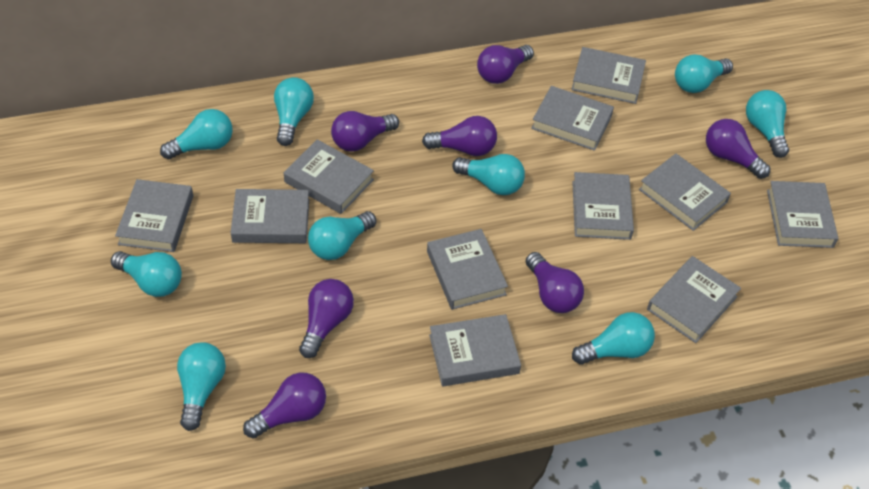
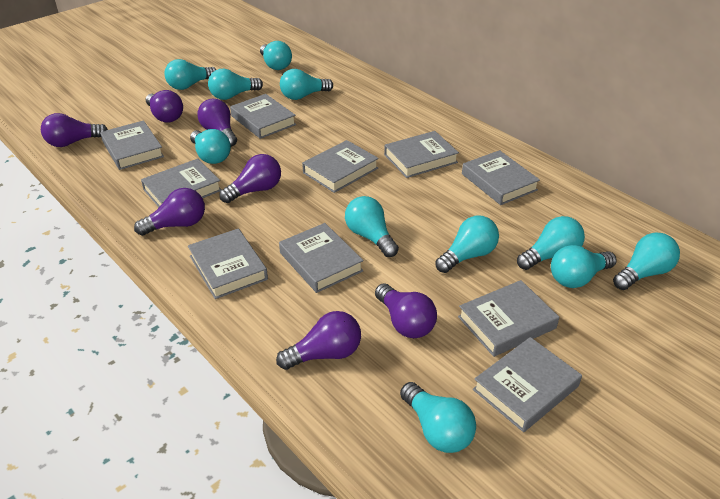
grey book: 11 -> 10
turquoise light bulb: 9 -> 11

